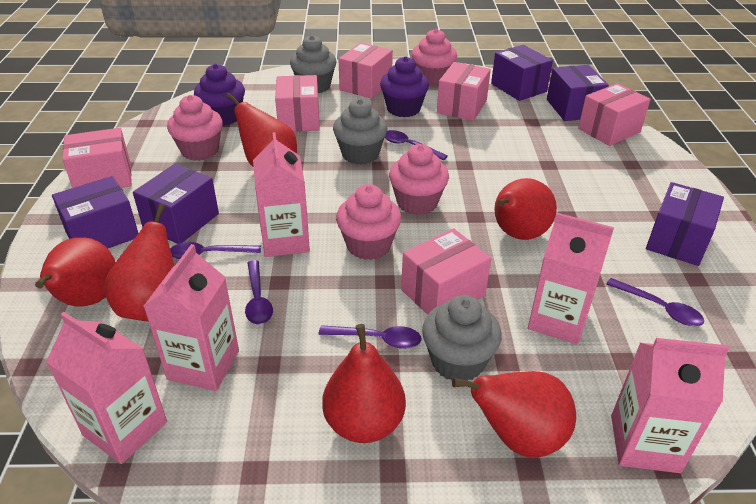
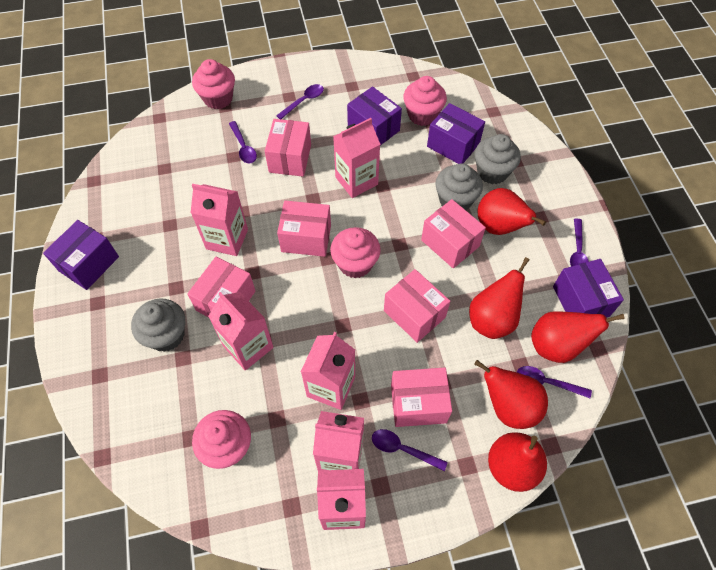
pink carton: 5 -> 6
purple box: 5 -> 4
purple cupcake: 2 -> 0
red pear: 6 -> 5

